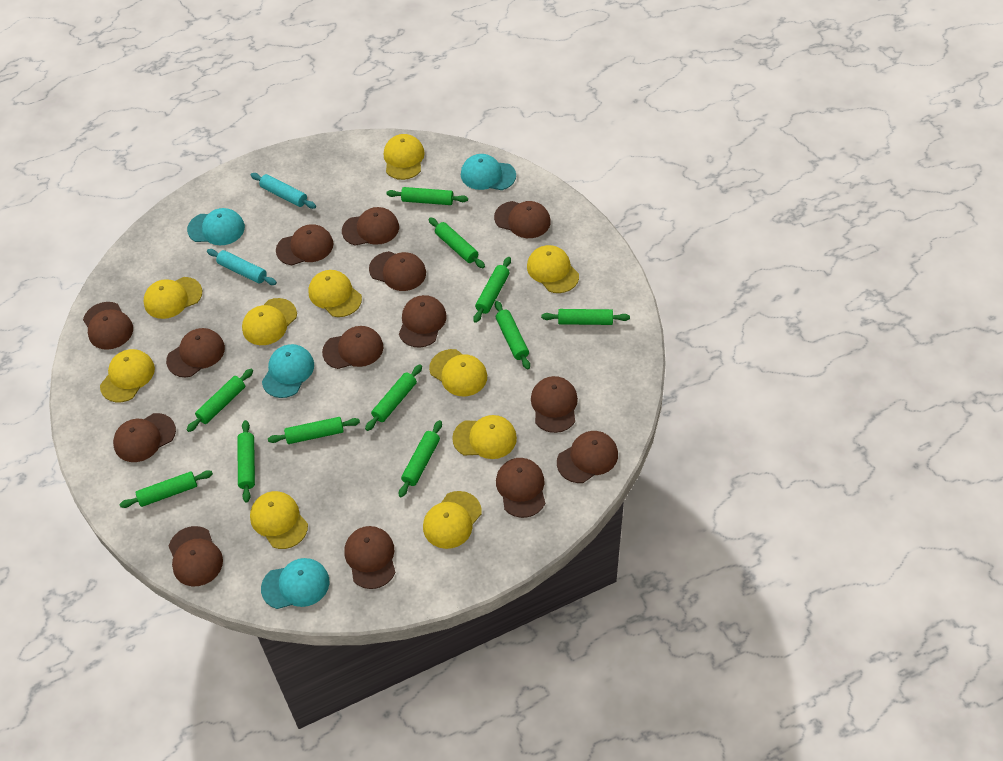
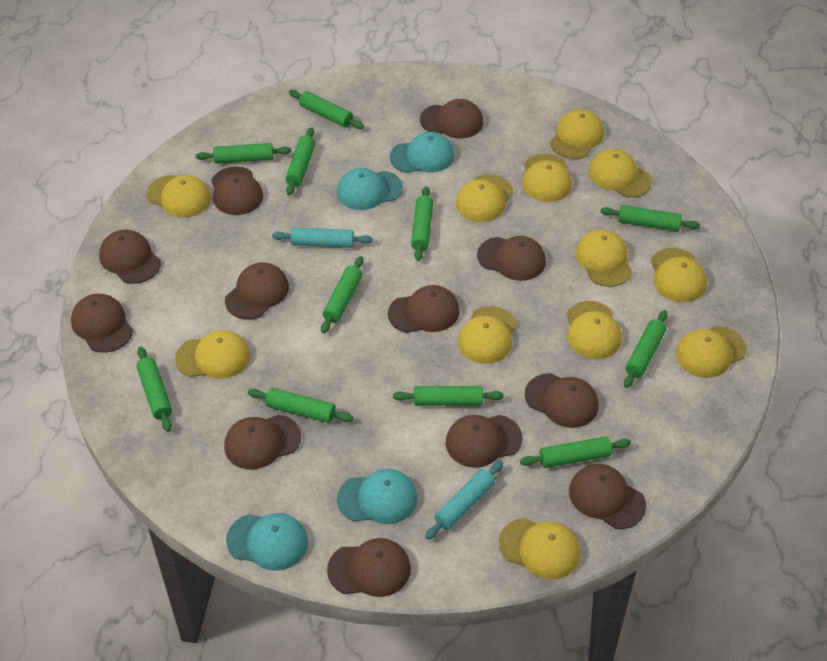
brown cap: 14 -> 12
yellow cap: 10 -> 12

